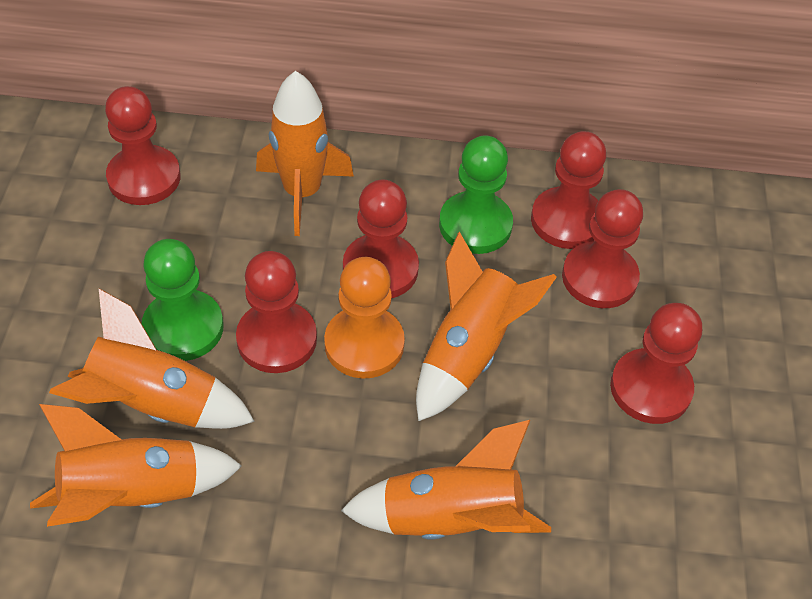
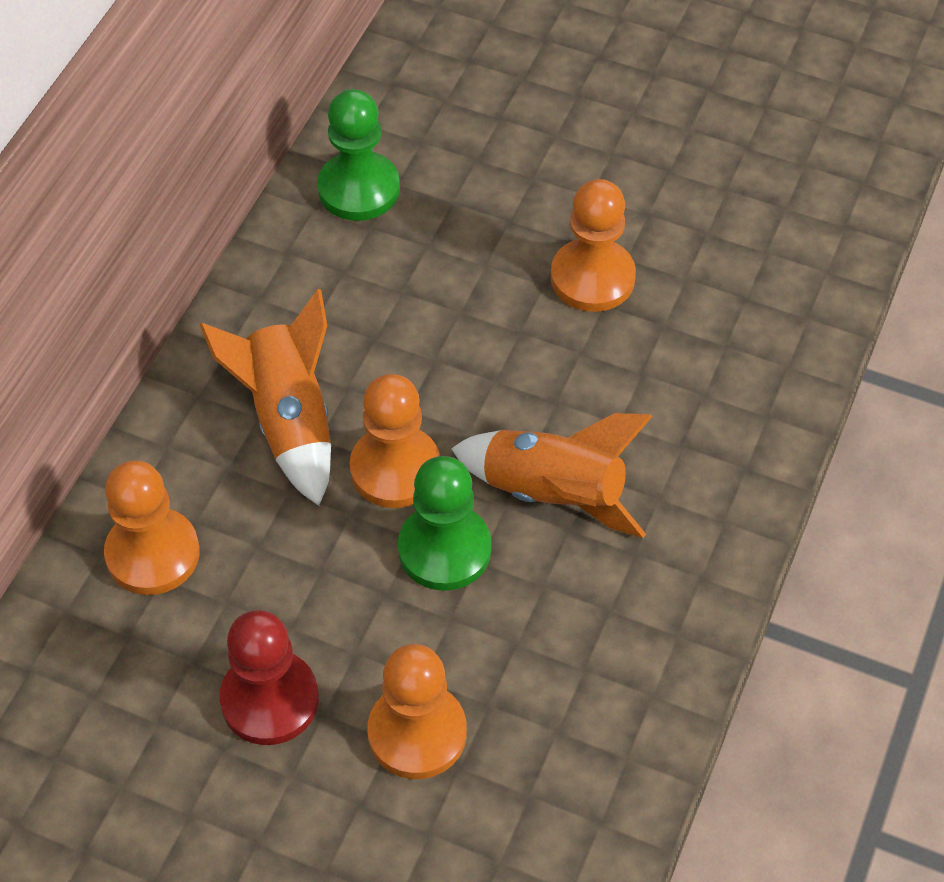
orange pawn: 1 -> 4
orange rocket: 5 -> 2
red pawn: 6 -> 1

